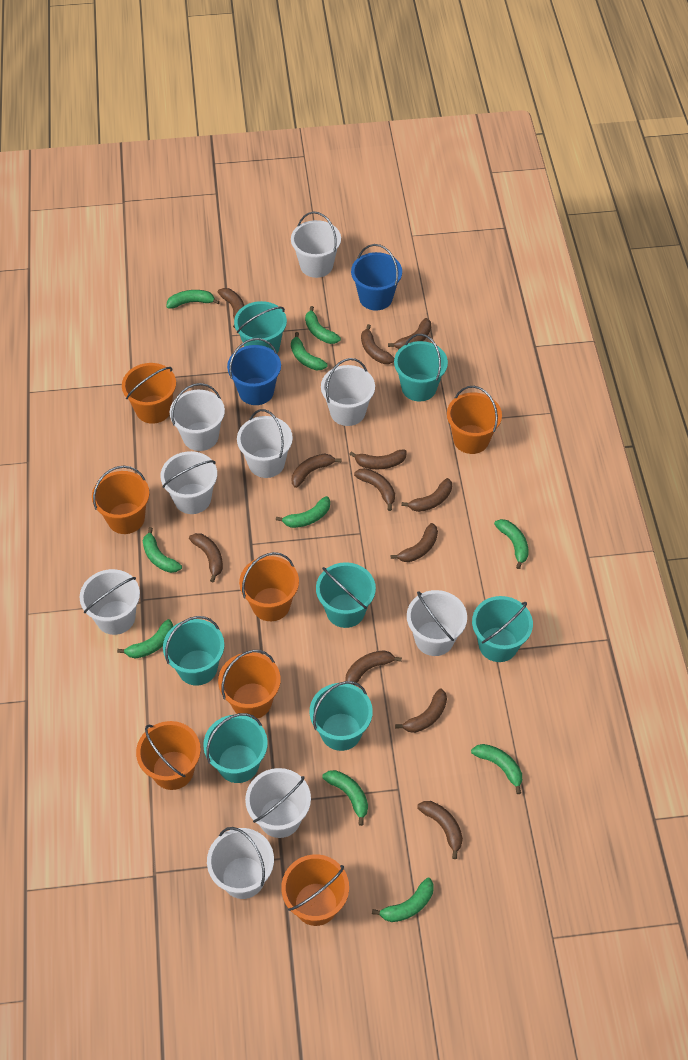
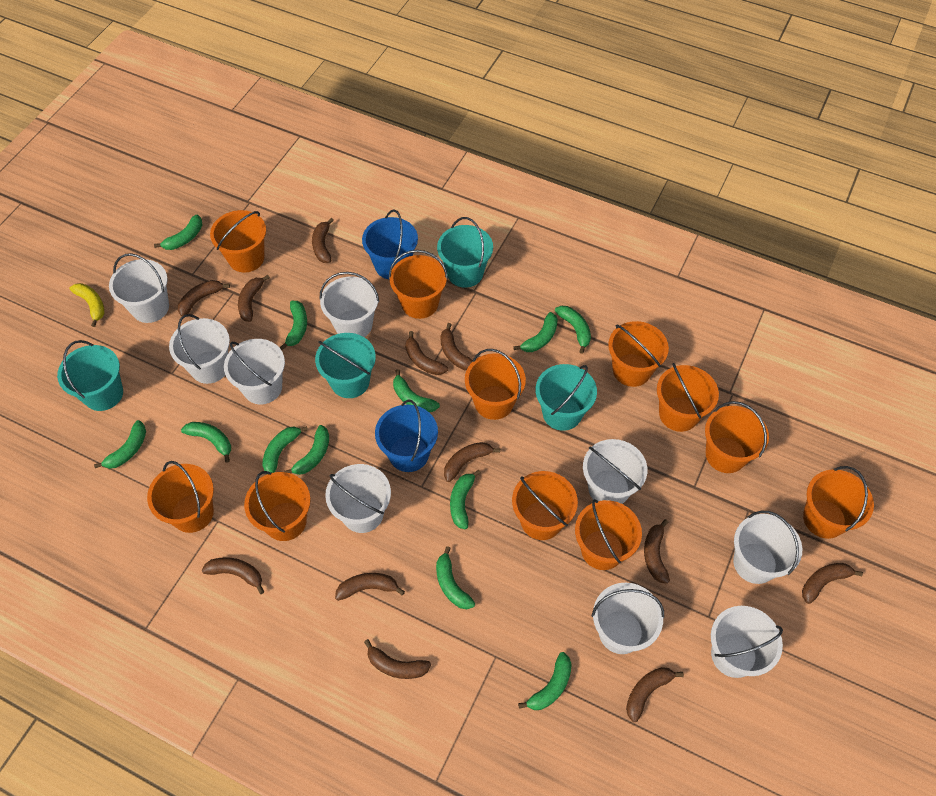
green banana: 10 -> 12
orange bucket: 7 -> 11
turquoise bucket: 7 -> 4
yellow banana: 0 -> 1

